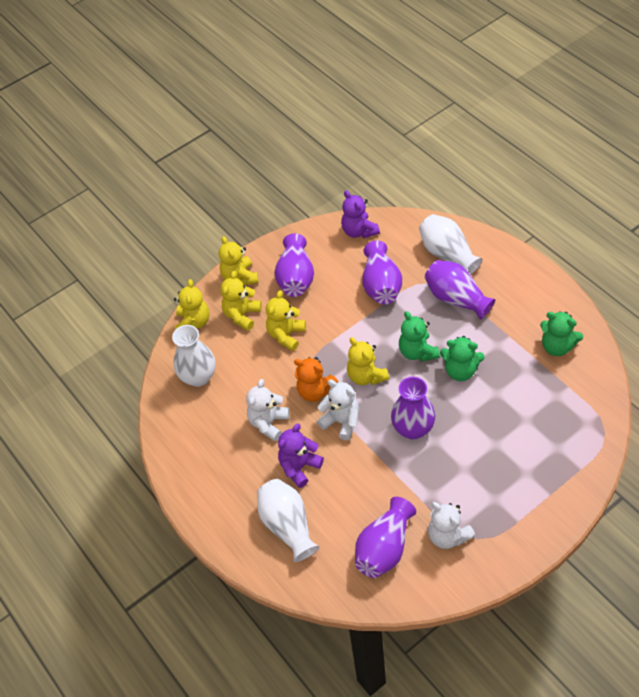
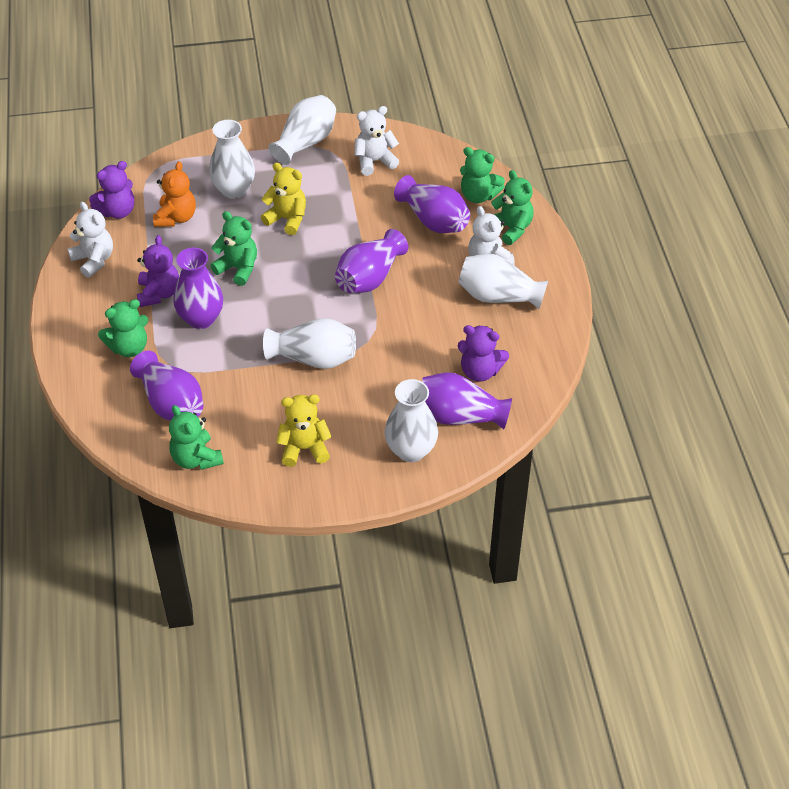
green teddy bear: 3 -> 5
purple teddy bear: 2 -> 3
white vase: 3 -> 5
yellow teddy bear: 5 -> 2

